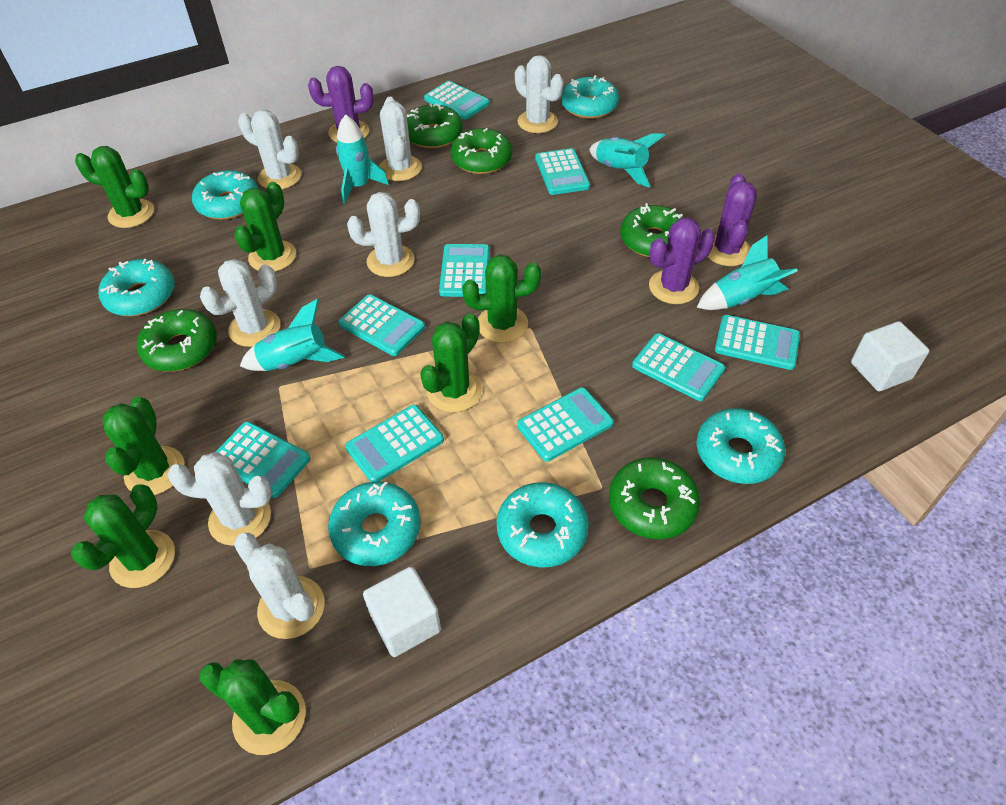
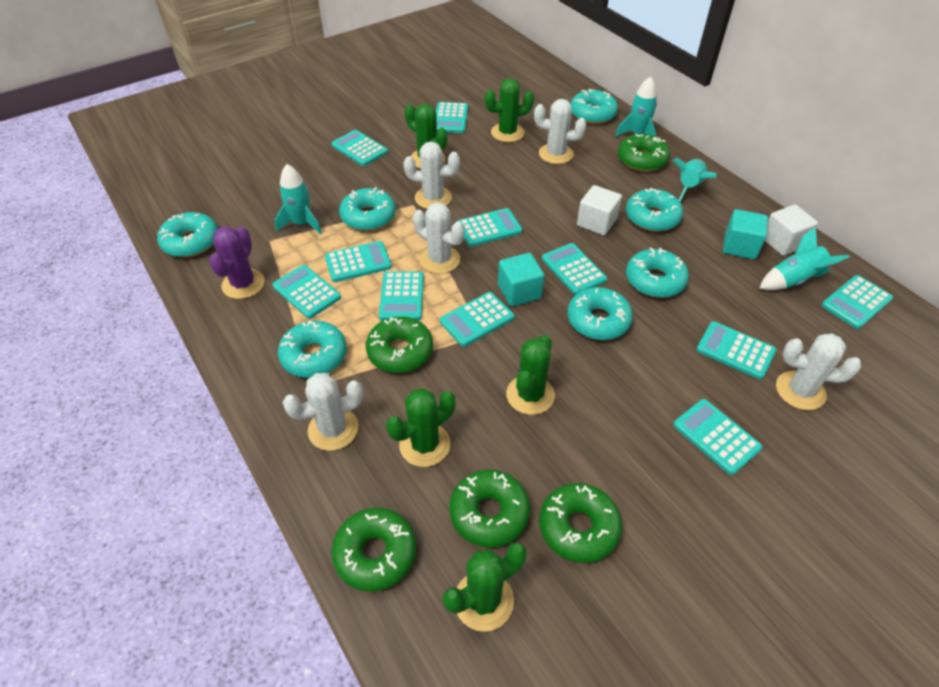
green cactus: 7 -> 5
purple cactus: 3 -> 1
turquoise calculator: 9 -> 11
turquoise cube: 0 -> 2
turquoise donut: 6 -> 7
white cactus: 7 -> 5

